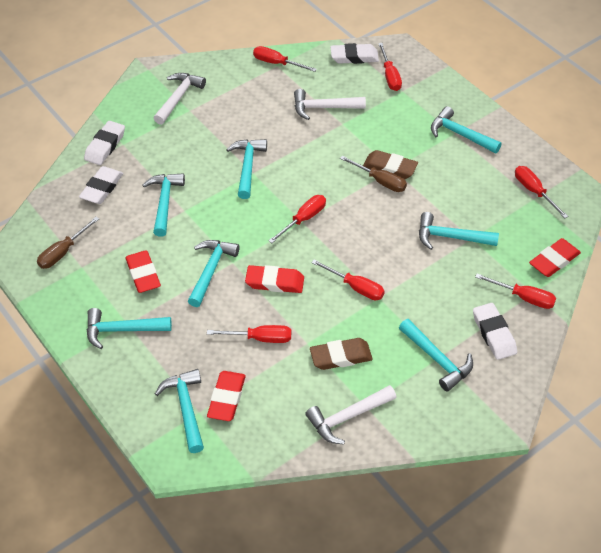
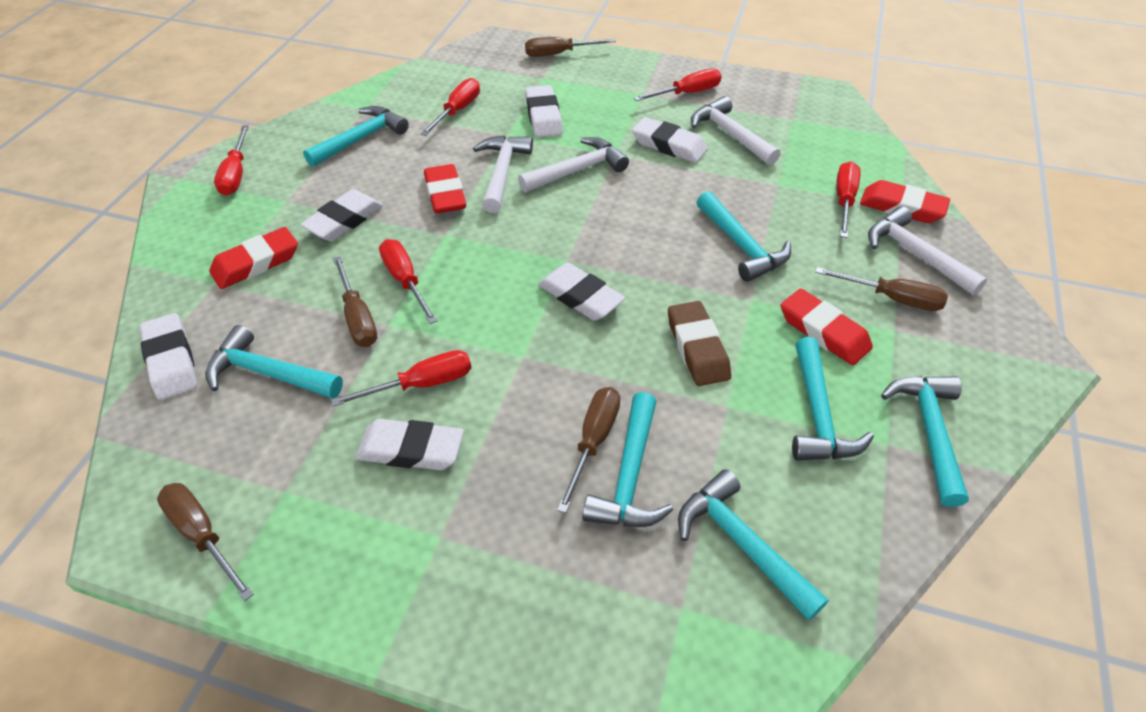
brown eraser: 2 -> 1
brown screwdriver: 2 -> 5
red screwdriver: 7 -> 6
turquoise hammer: 8 -> 7
white eraser: 4 -> 6
white hammer: 3 -> 4

